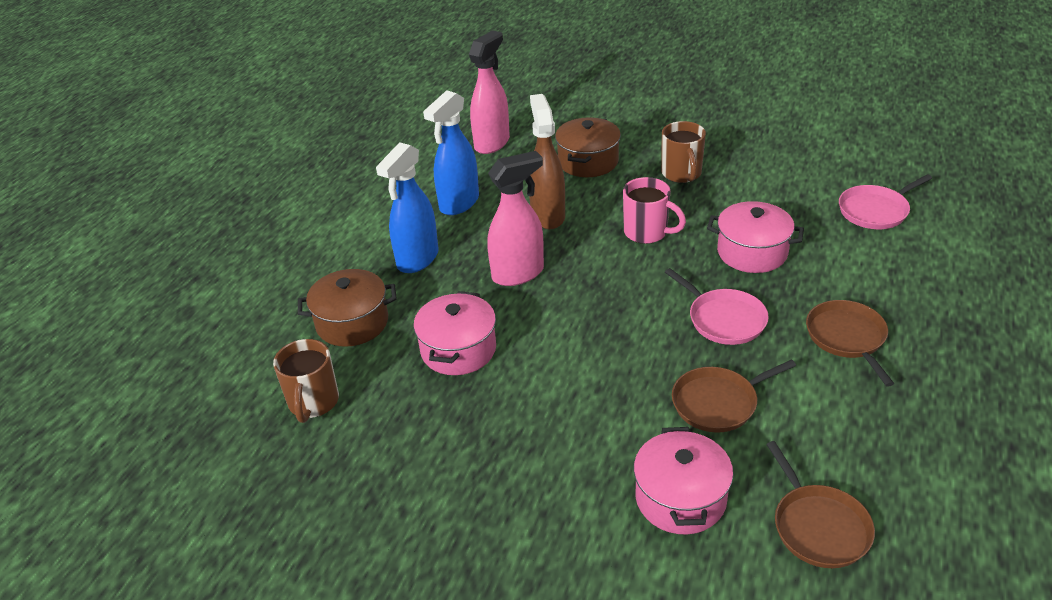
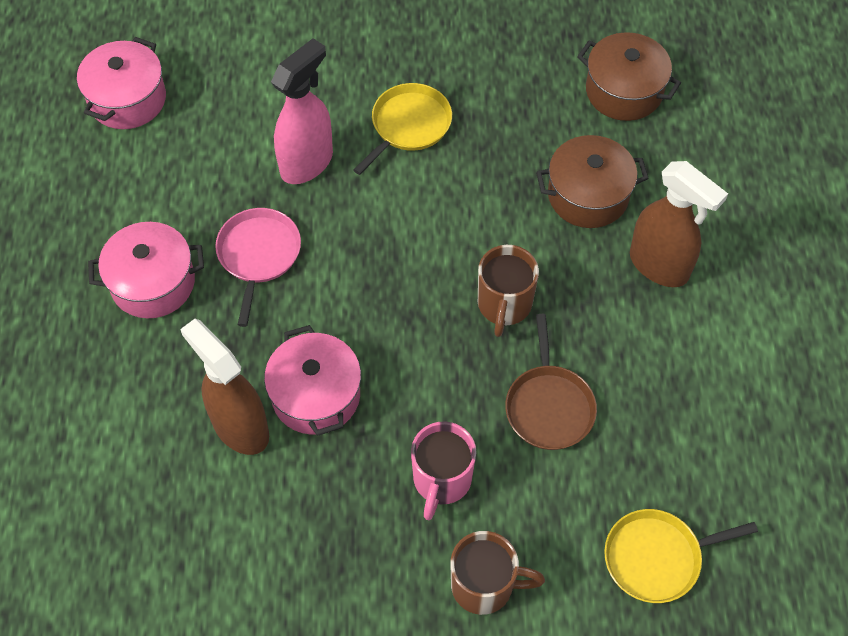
blue spray bottle: 2 -> 0
brown pan: 3 -> 1
brown spray bottle: 1 -> 2
pink pan: 2 -> 1
pink spray bottle: 2 -> 1
yellow pan: 0 -> 2

